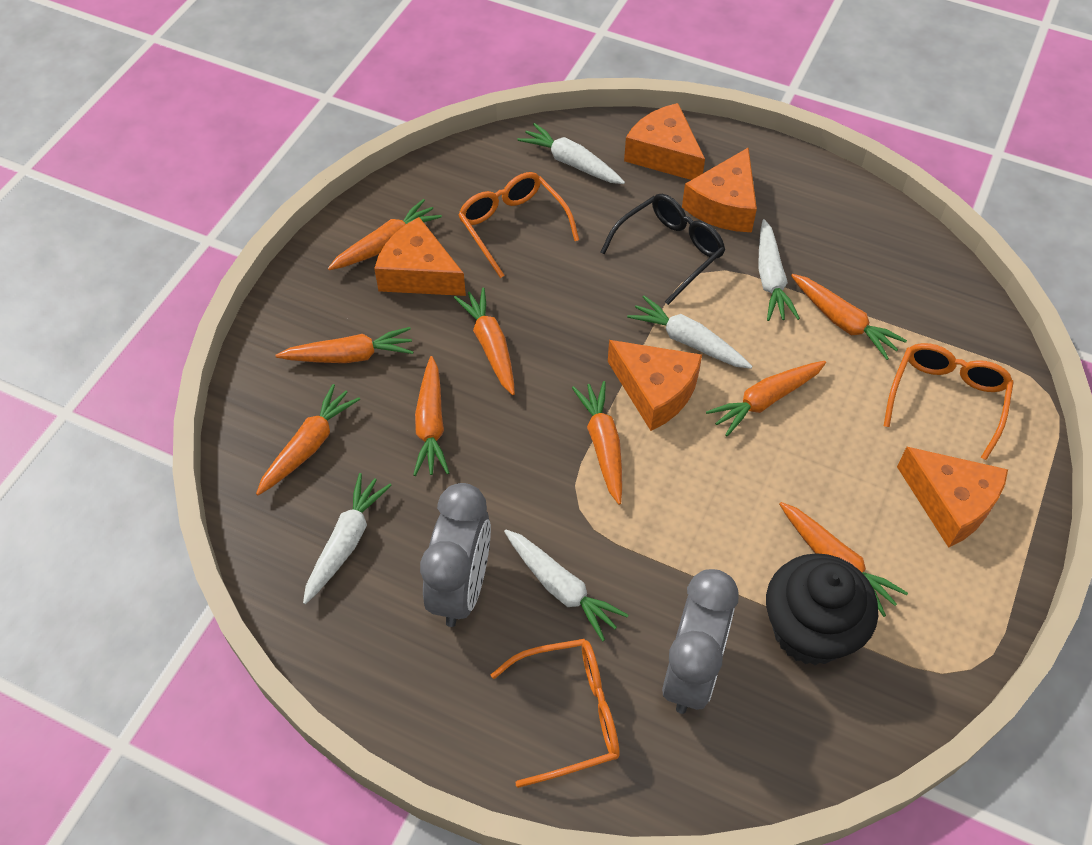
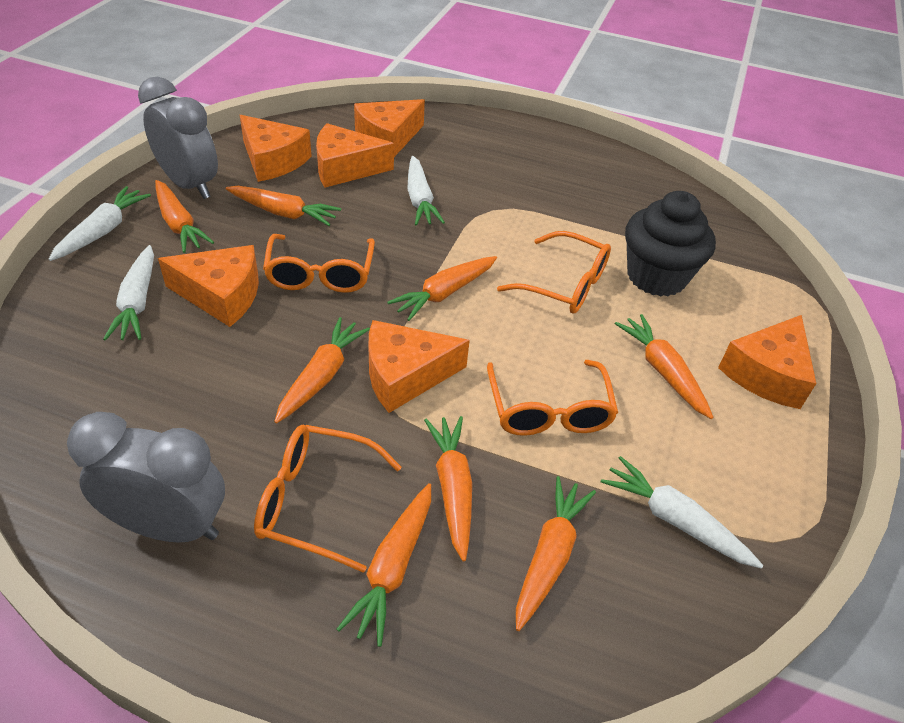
black glasses: 1 -> 0
orange carrot: 9 -> 8
orange cheese: 5 -> 6
orange glasses: 3 -> 4
white carrot: 5 -> 4

